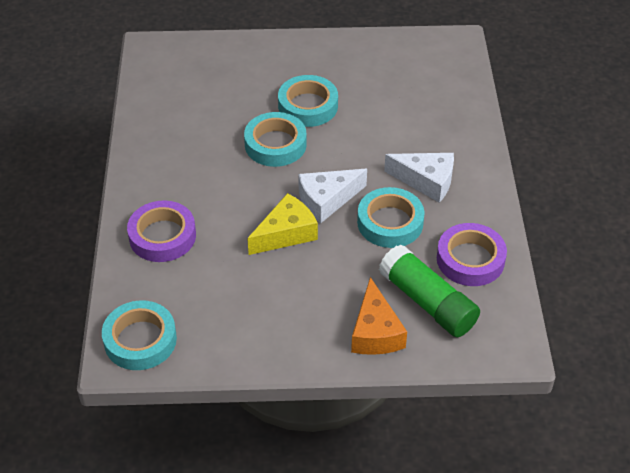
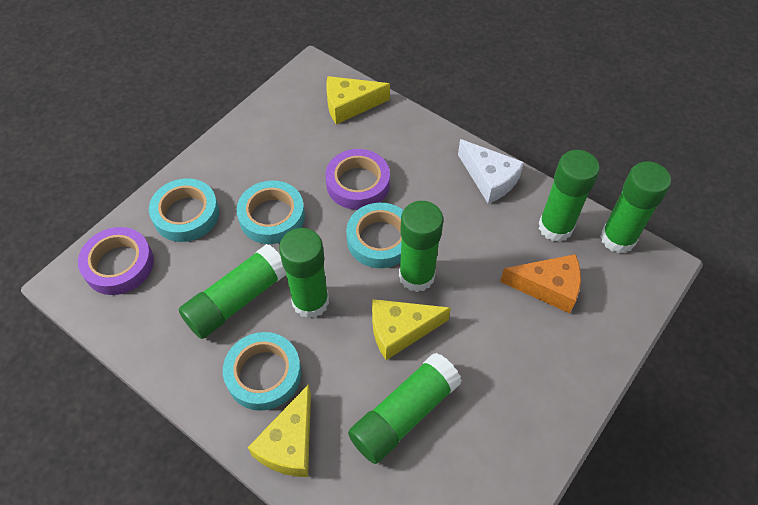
green glue stick: 1 -> 6
white cheese: 2 -> 1
yellow cheese: 1 -> 3

